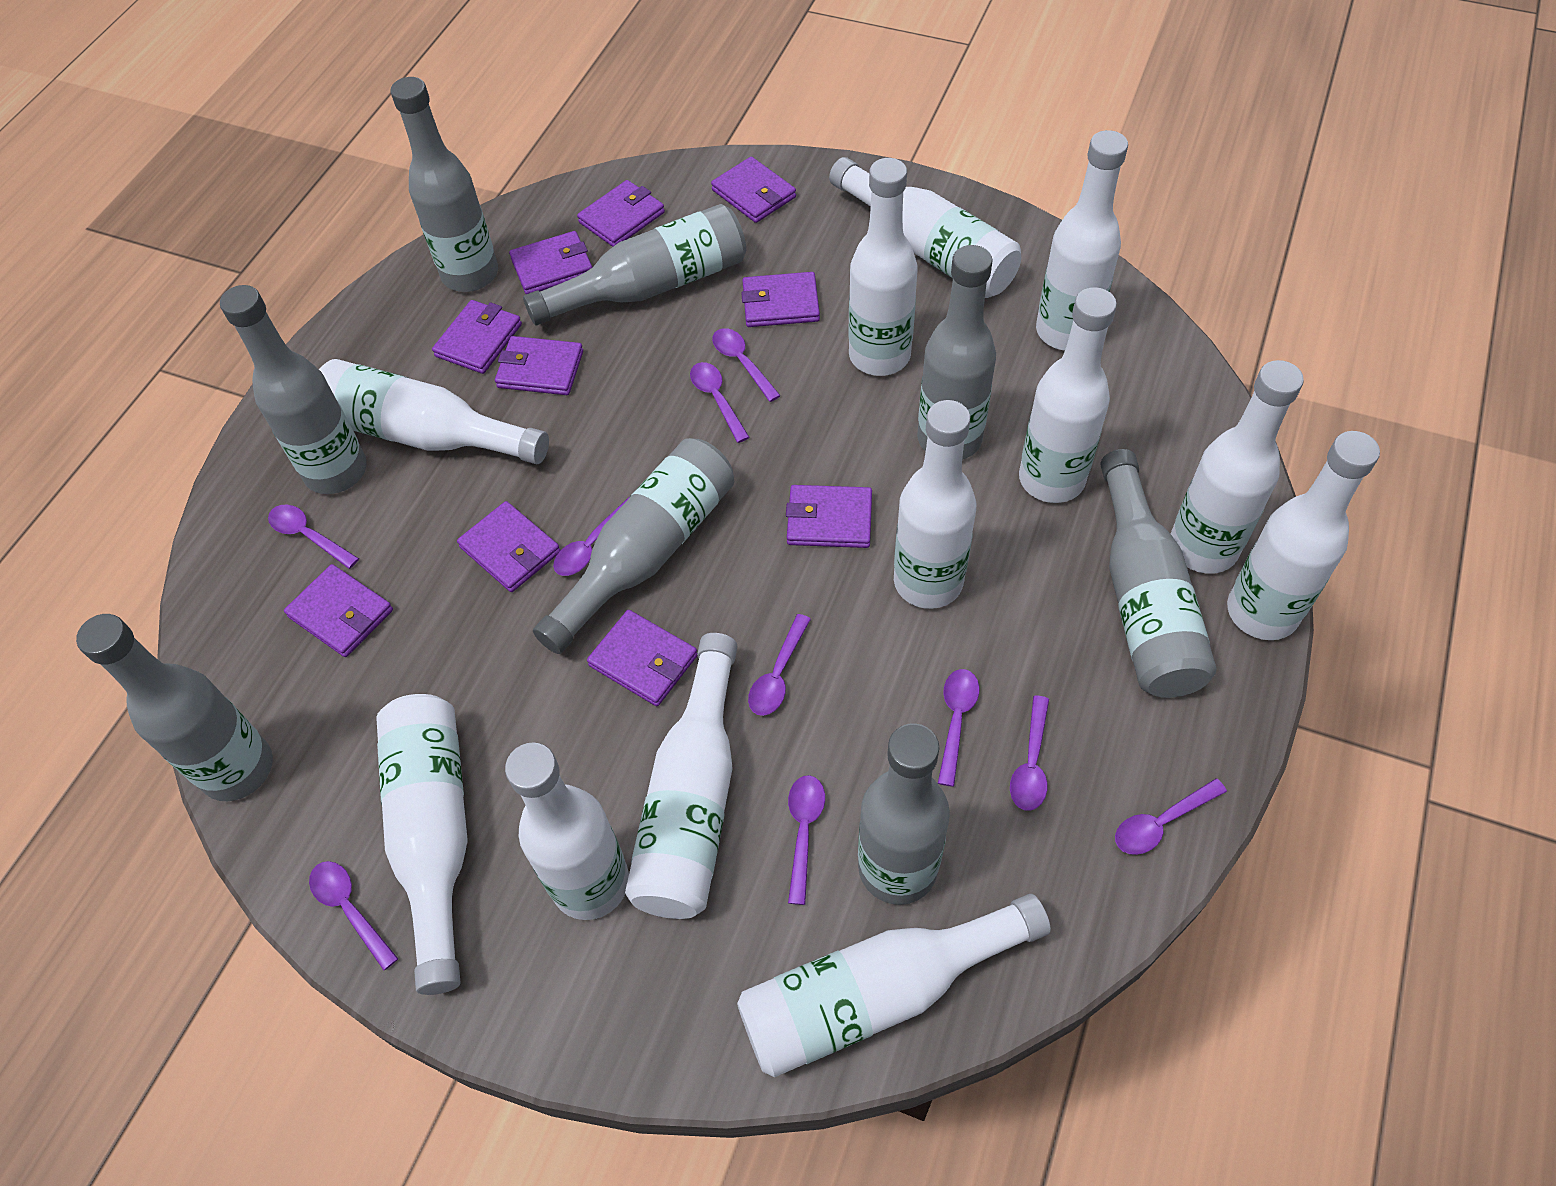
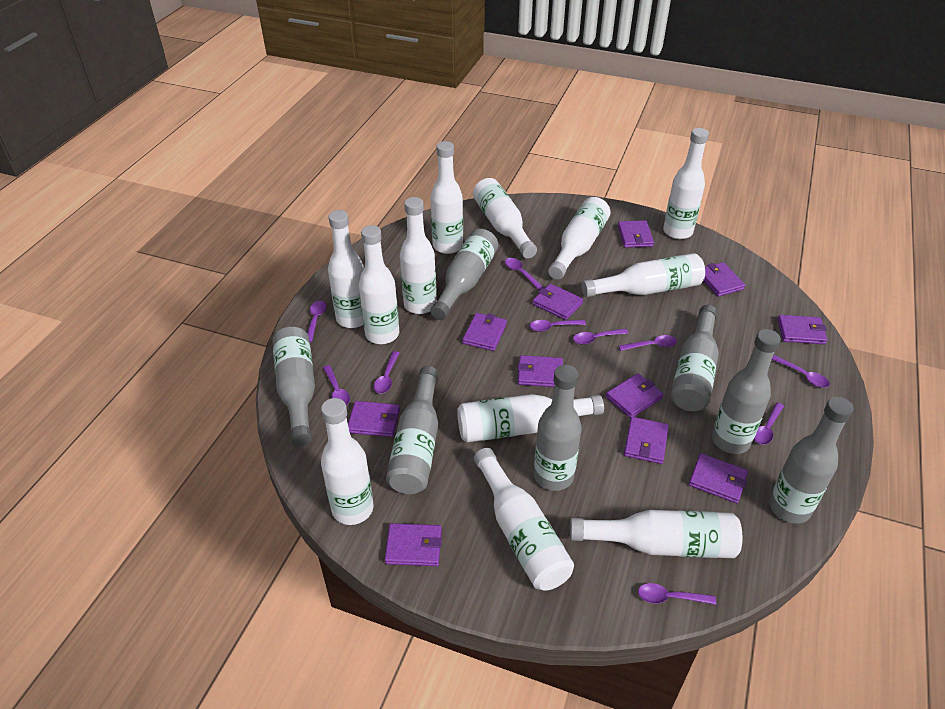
grey bottle: 8 -> 7
purple wallet: 10 -> 11

